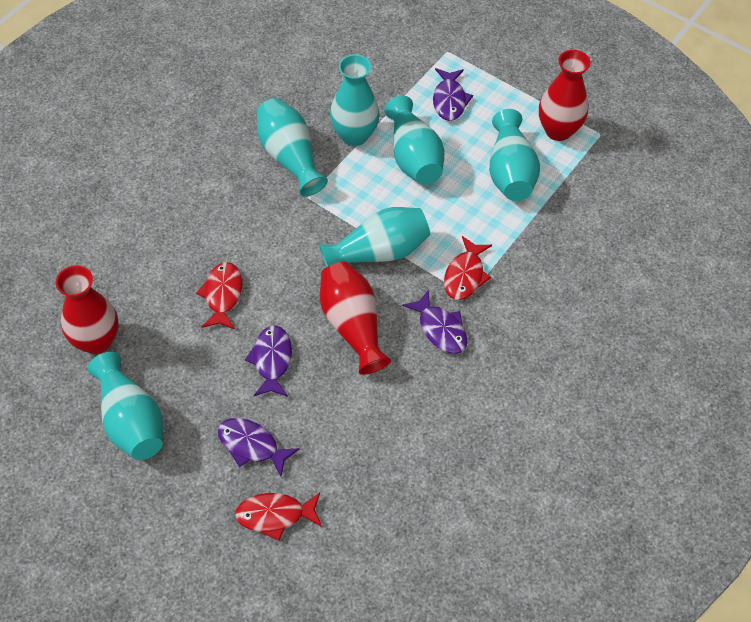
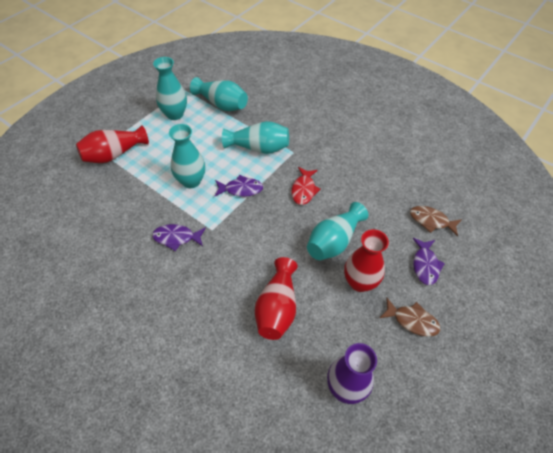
brown fish: 0 -> 2
purple fish: 4 -> 3
purple vase: 0 -> 1
red fish: 3 -> 1
turquoise vase: 6 -> 5

